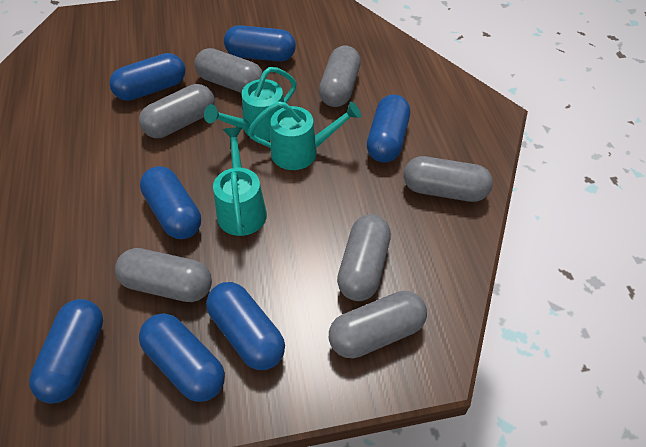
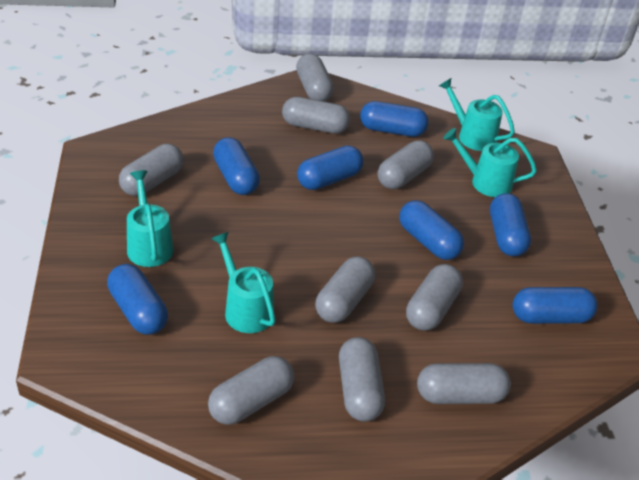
grey capsule: 7 -> 9
turquoise watering can: 3 -> 4

